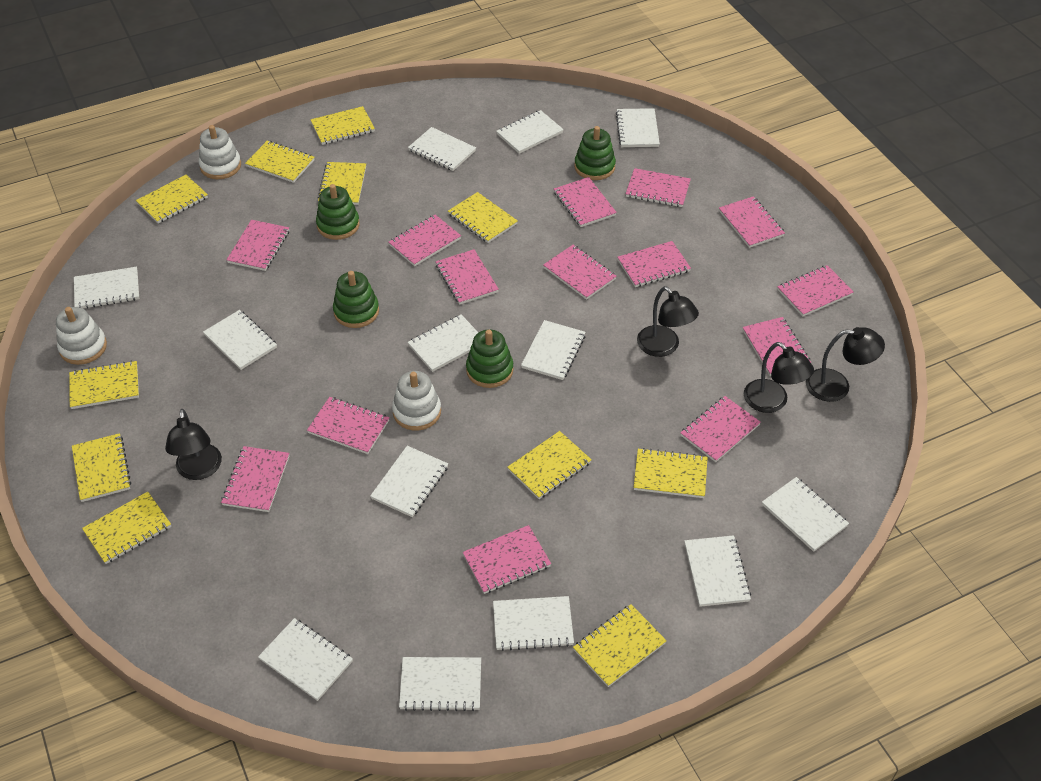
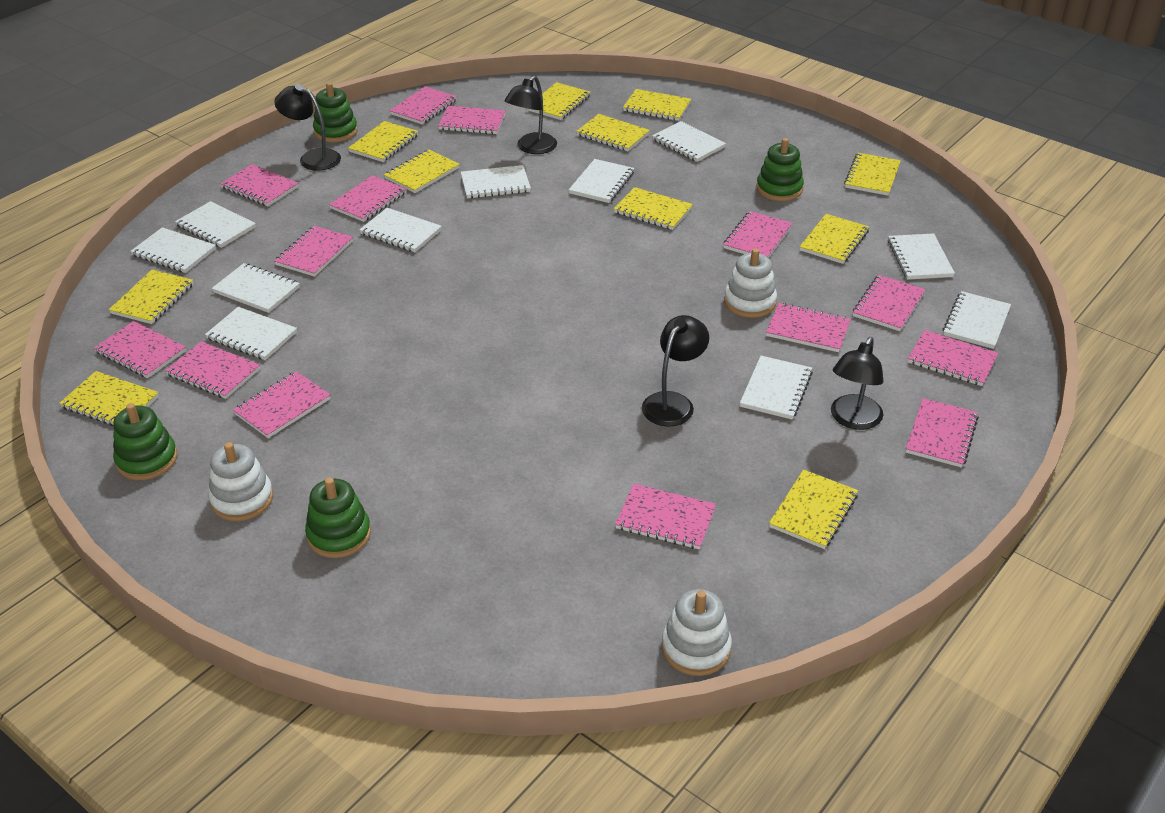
white notebook: 13 -> 11

